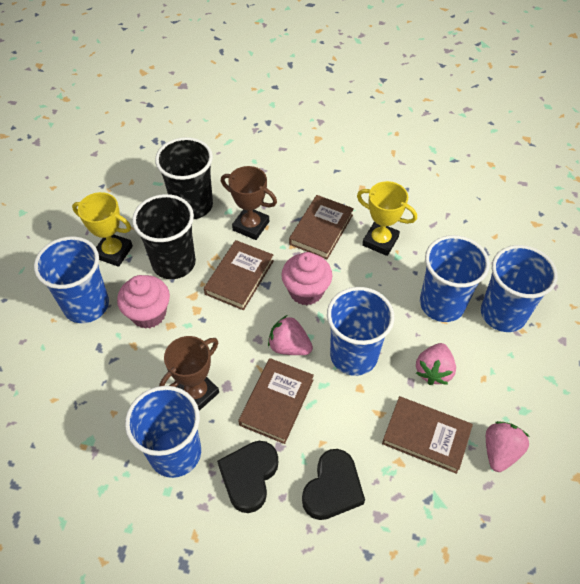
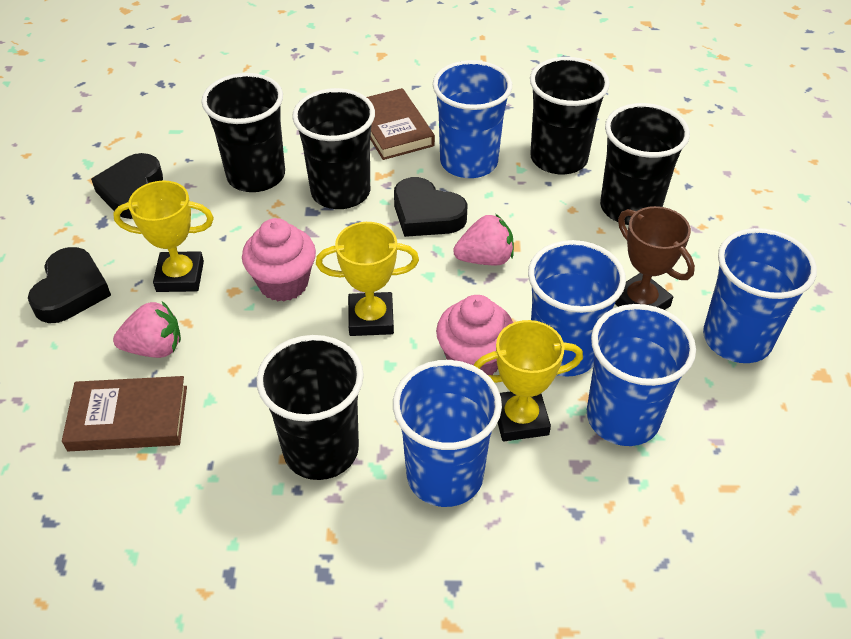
black cup: 2 -> 5
black heart: 2 -> 3
brown book: 4 -> 2
brown trophy: 2 -> 1
pink strawberry: 3 -> 2
yellow trophy: 2 -> 3

